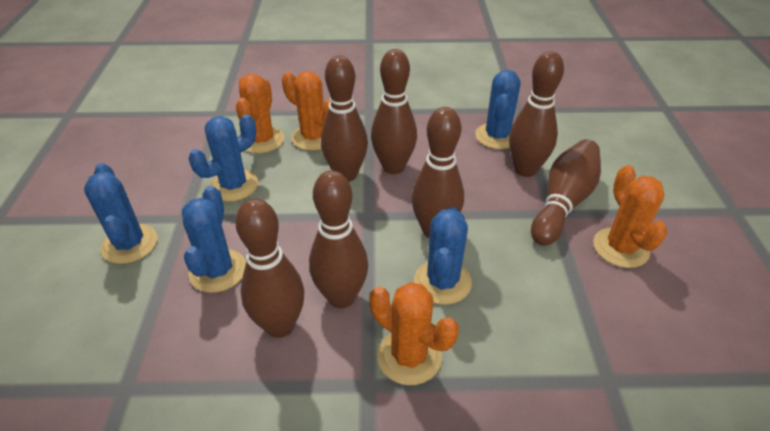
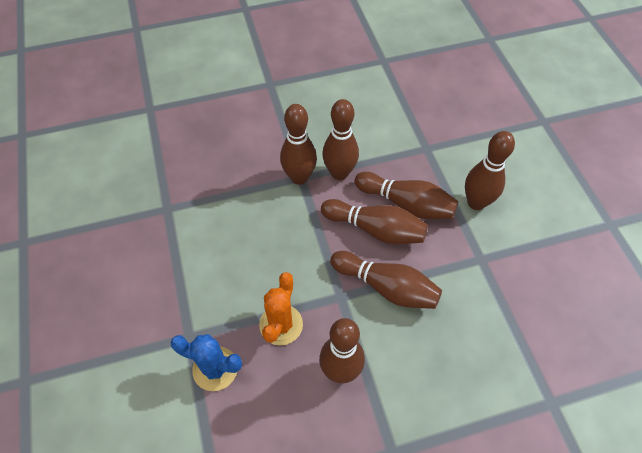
blue cactus: 5 -> 1
orange cactus: 4 -> 1

